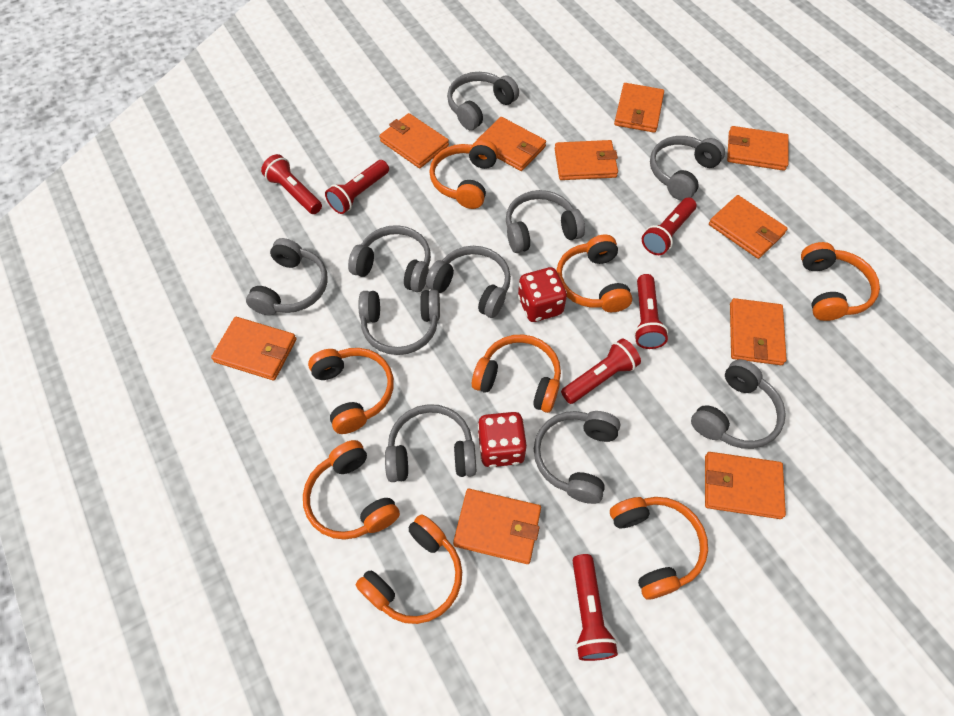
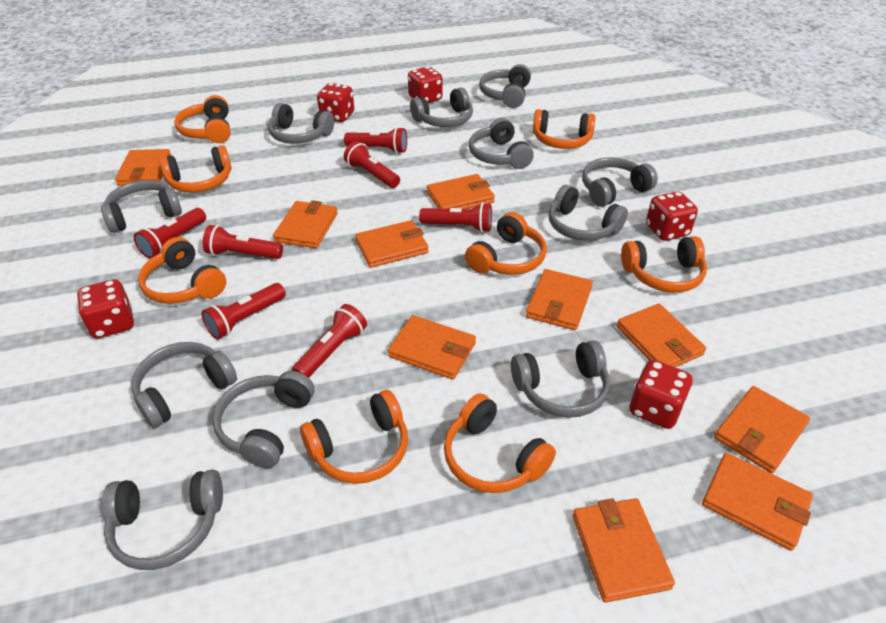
grey headphones: 10 -> 11
red dice: 2 -> 5
red flashlight: 6 -> 7

